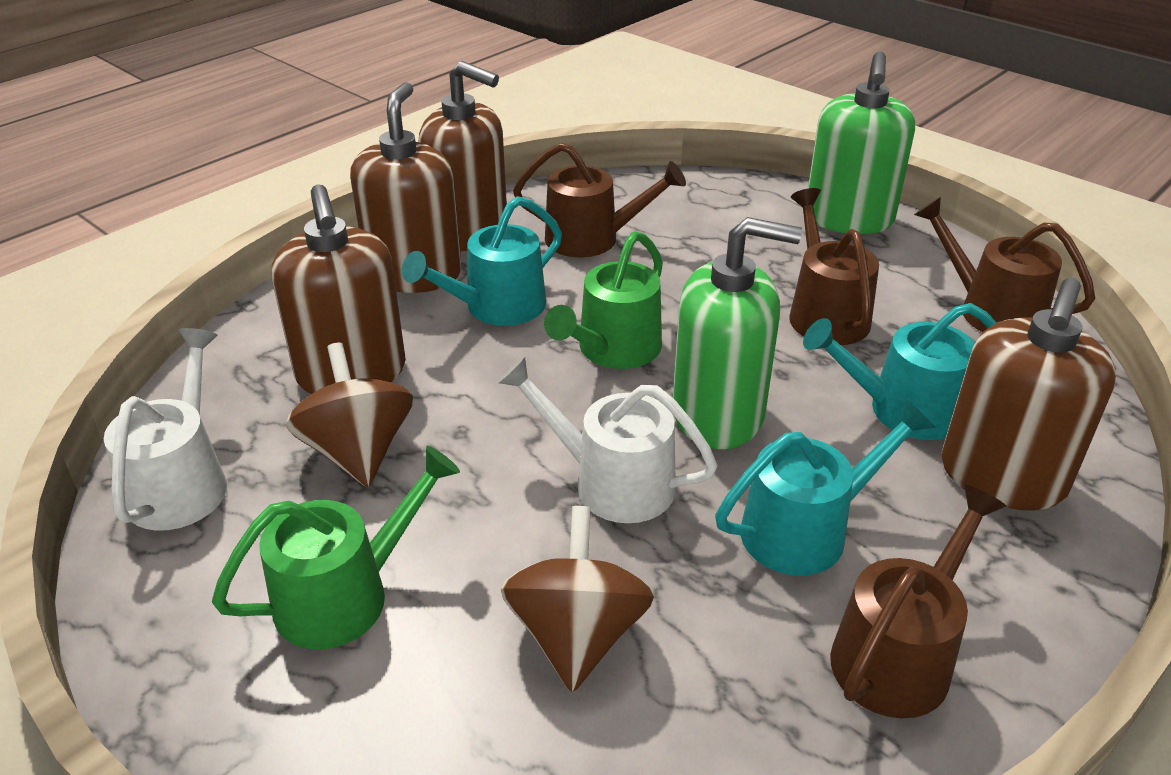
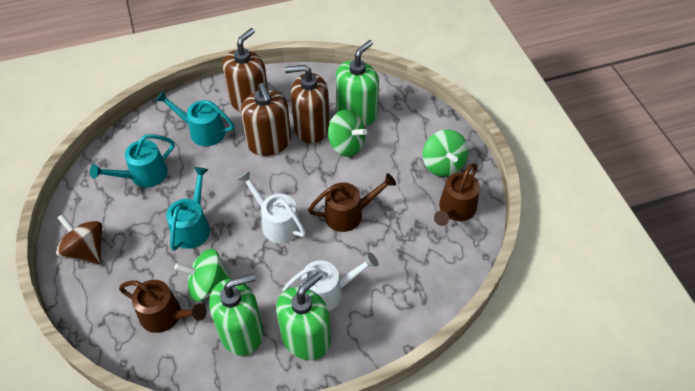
brown soap dispenser: 4 -> 3
brown spinning top: 2 -> 1
brown watering can: 4 -> 3
green soap dispenser: 2 -> 3
green spinning top: 0 -> 3
green watering can: 2 -> 0

